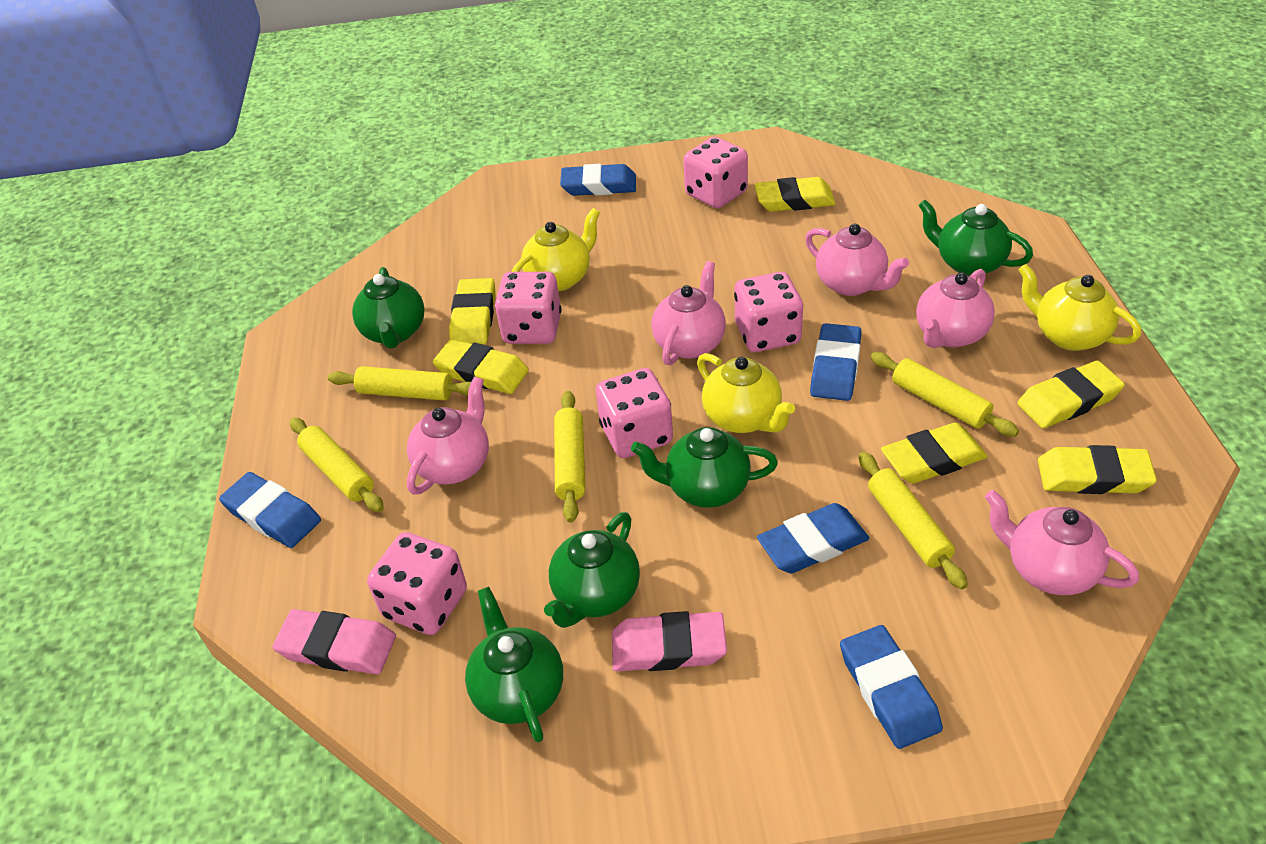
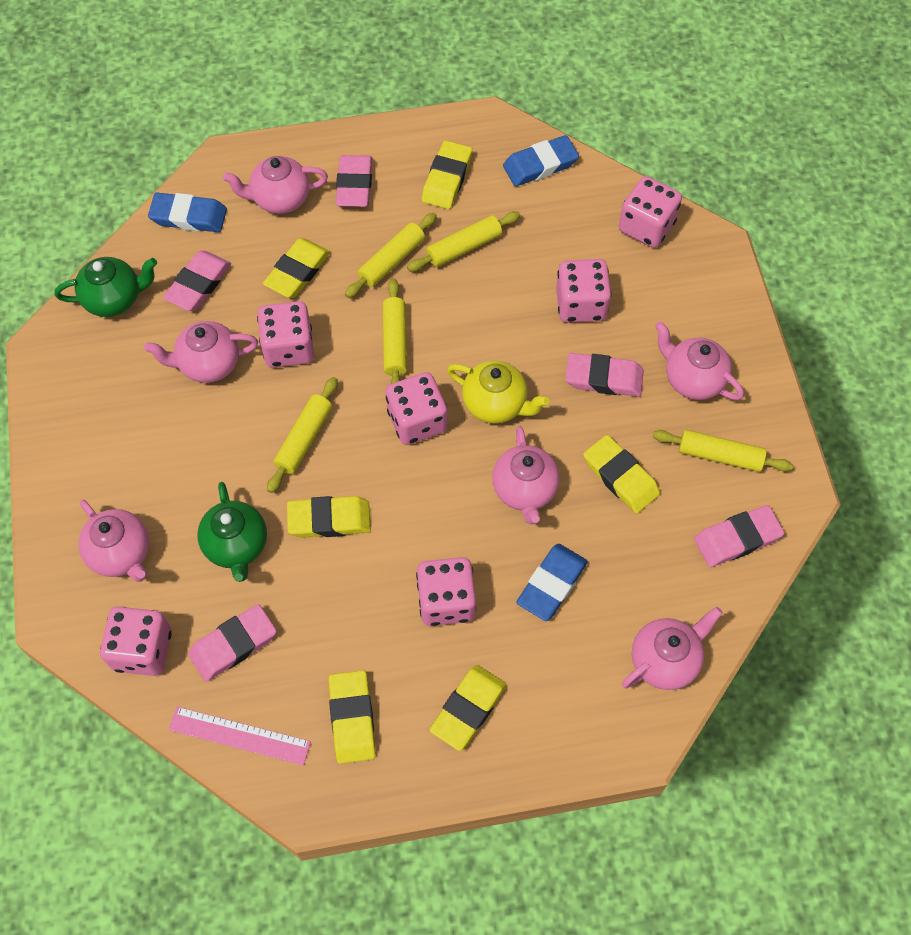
blue eraser: 5 -> 3
green teapot: 5 -> 2
pink dice: 5 -> 6
pink eraser: 2 -> 5
pink ruler: 0 -> 1
pink teapot: 5 -> 6
yellow teapot: 3 -> 1

